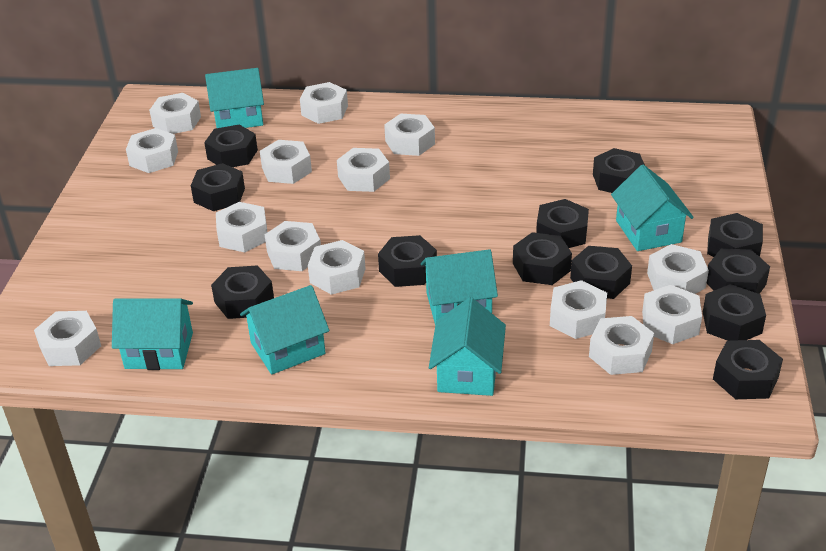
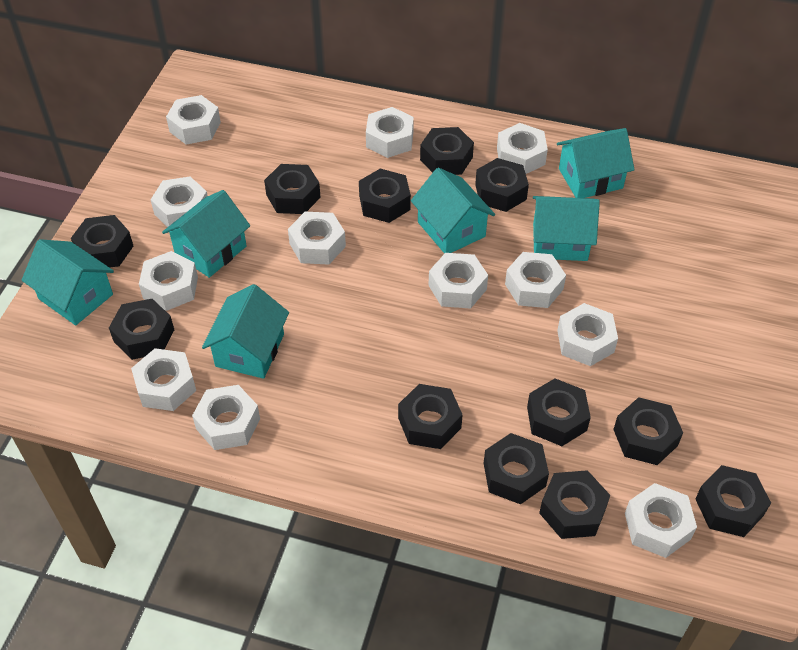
white nut: 14 -> 12

